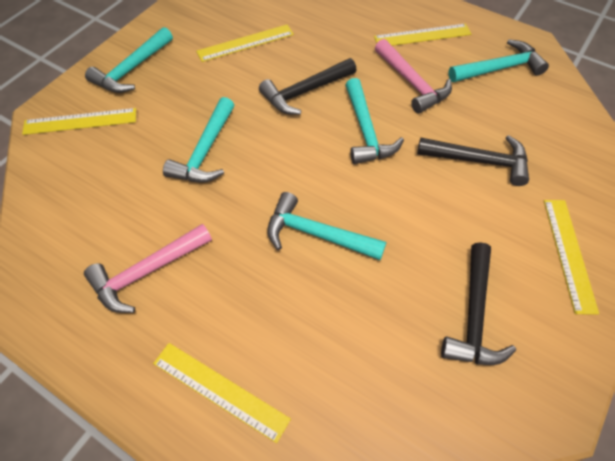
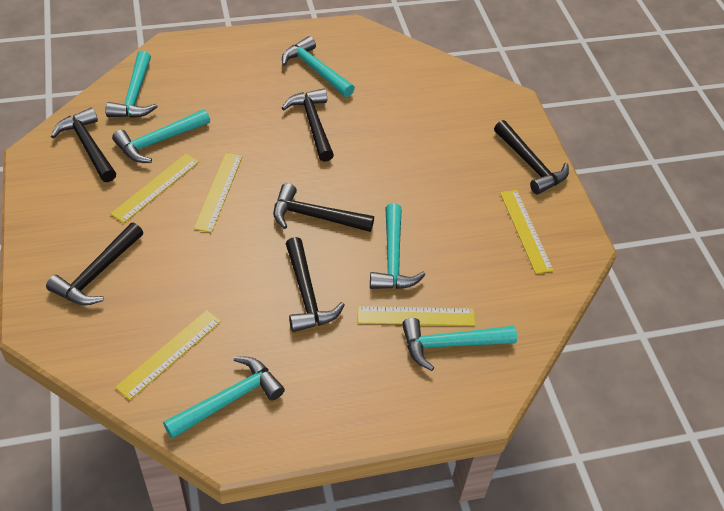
black hammer: 3 -> 6
pink hammer: 2 -> 0
turquoise hammer: 5 -> 6

